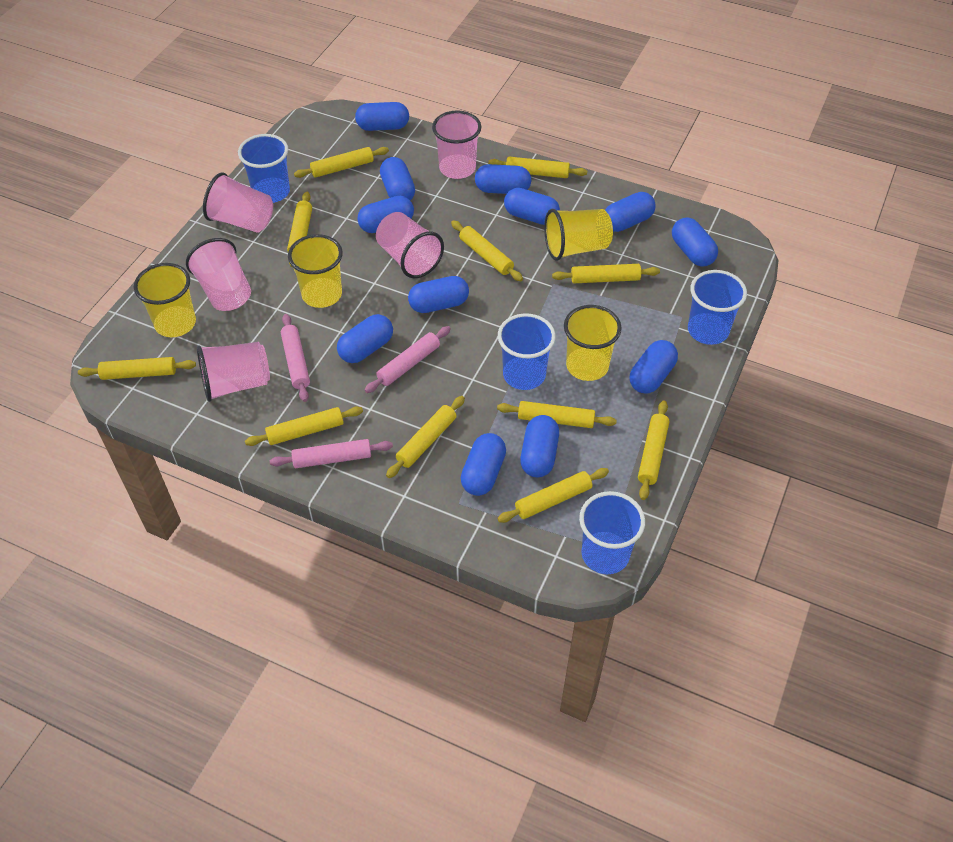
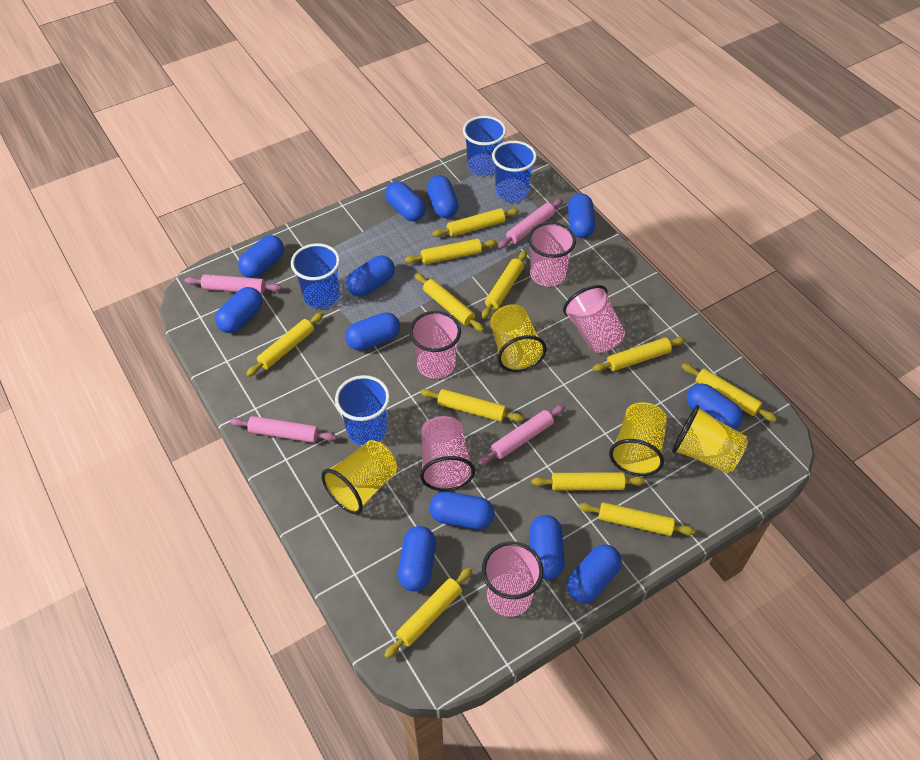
pink rolling pin: 3 -> 4

